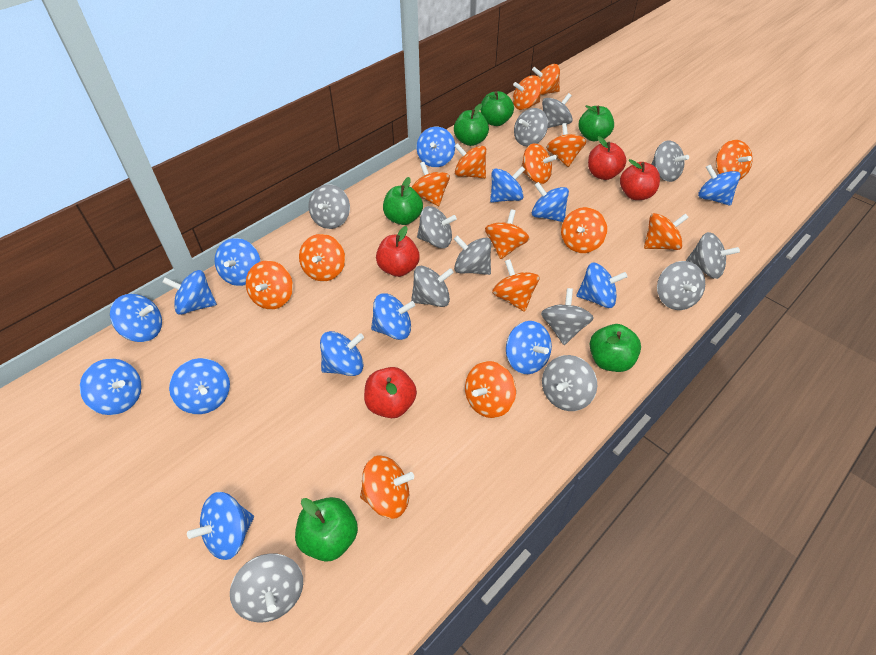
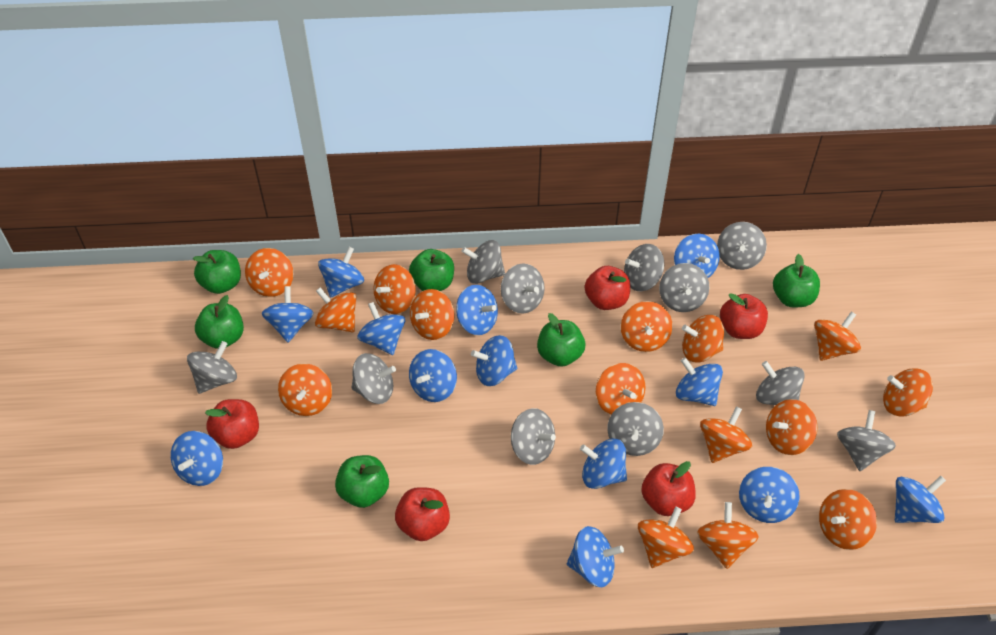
blue spinning top: 14 -> 13
grey spinning top: 12 -> 11
red apple: 4 -> 5

